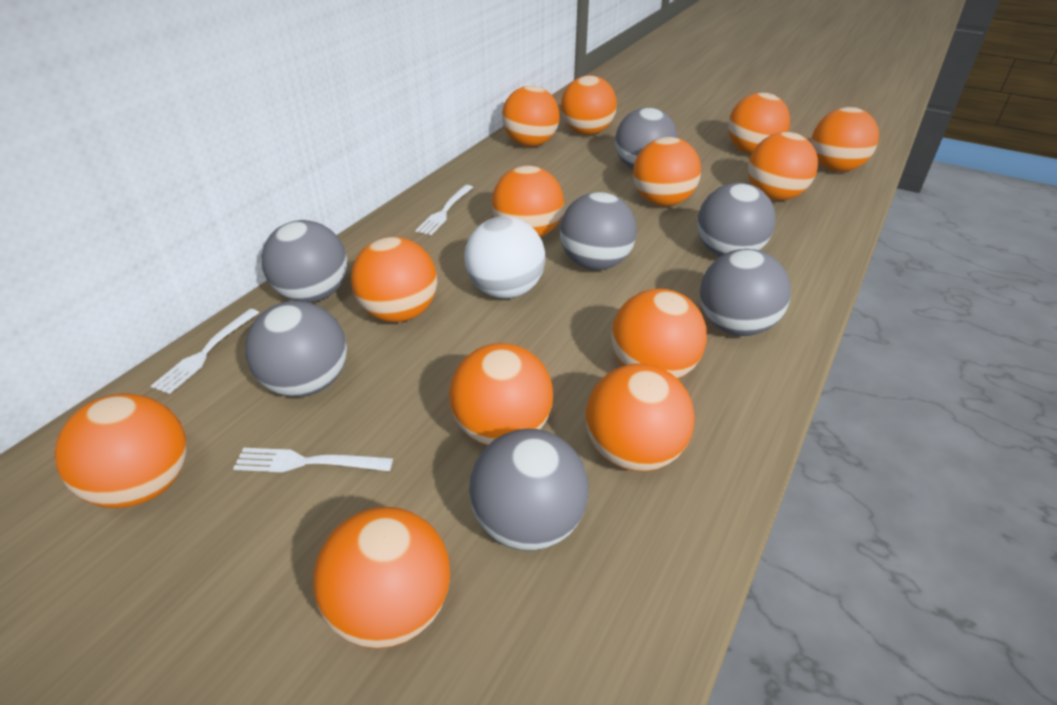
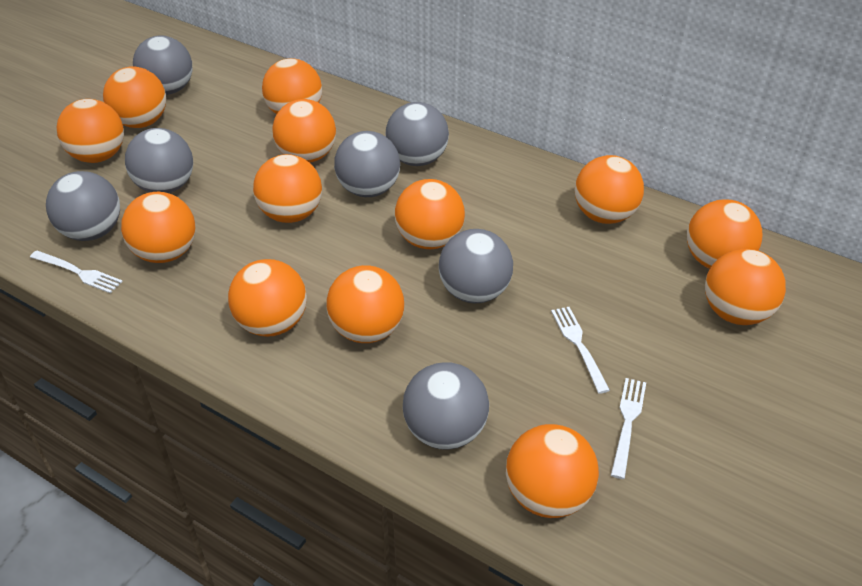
white ball: 1 -> 0

